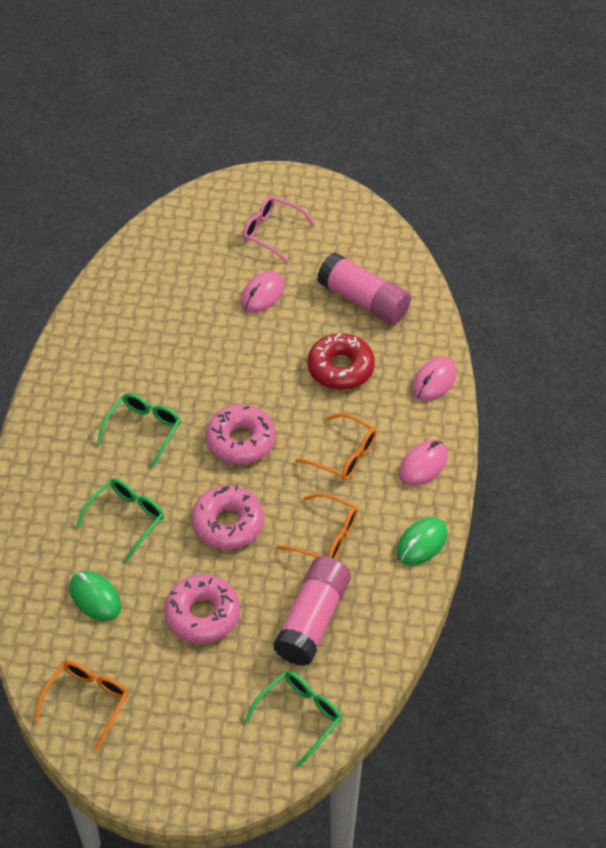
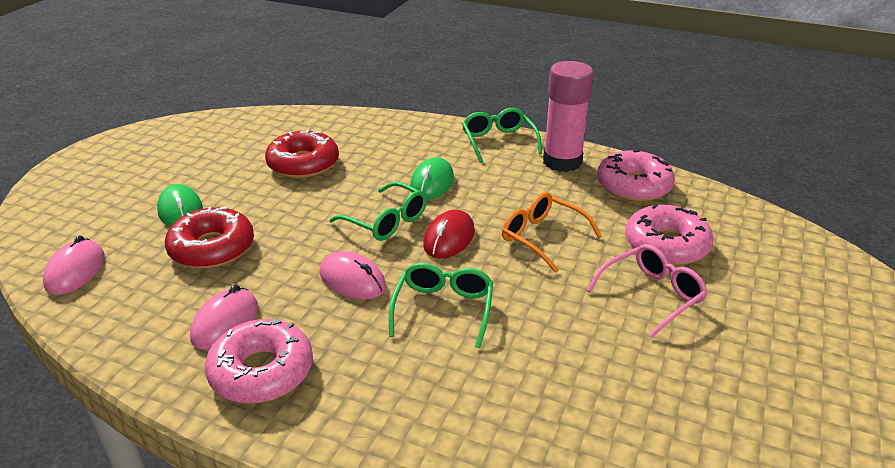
orange glasses: 3 -> 1
pink glue stick: 2 -> 1
red donut: 1 -> 2
red mouse: 0 -> 1

